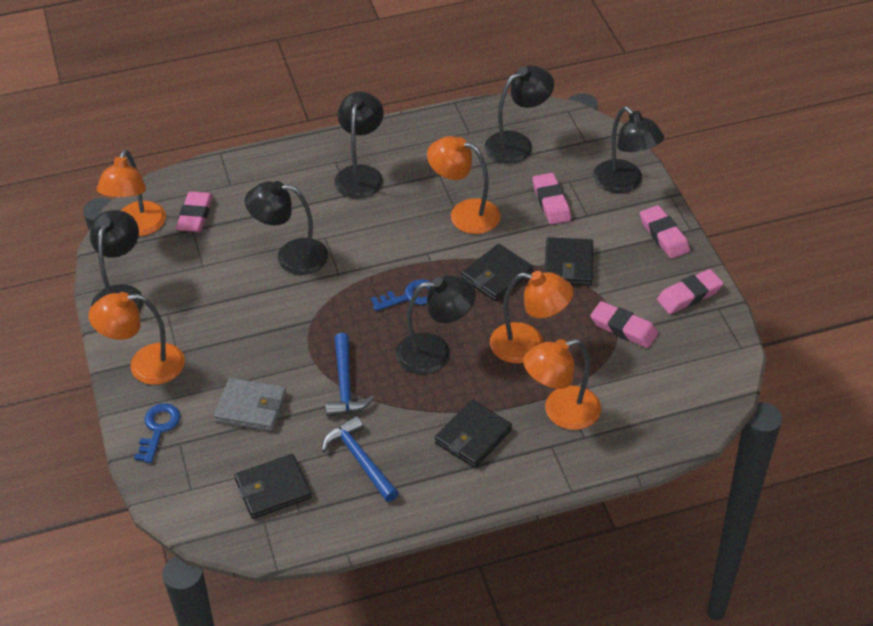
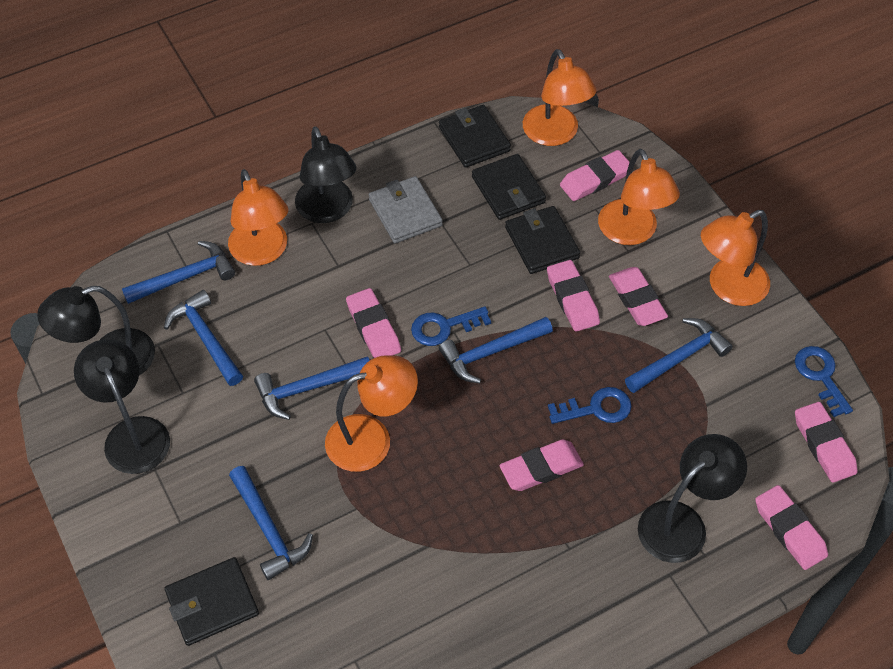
black lamp: 6 -> 4
blue hammer: 2 -> 6
blue key: 2 -> 3
pink eraser: 5 -> 7

